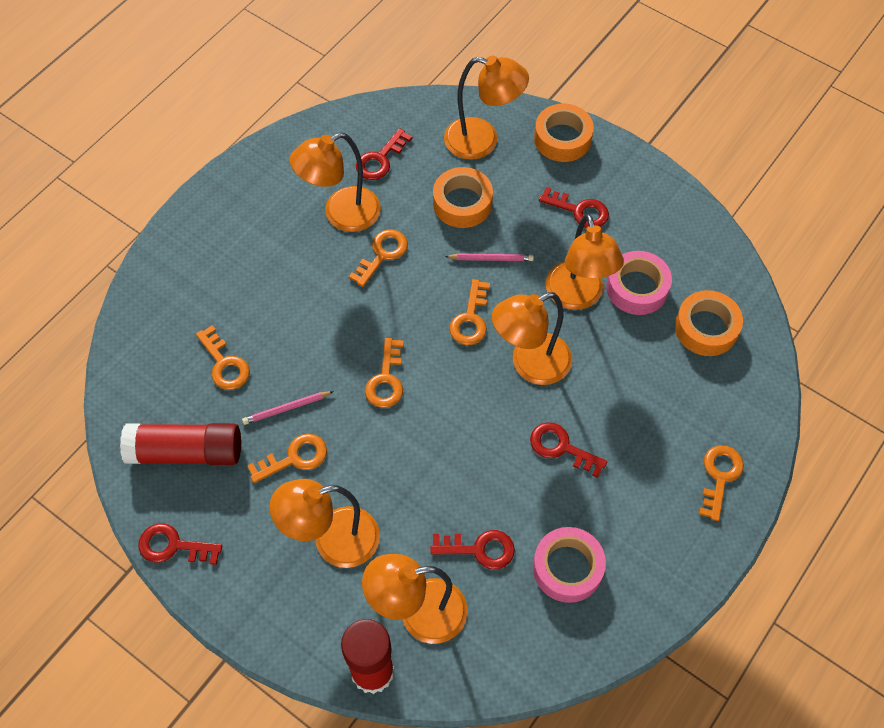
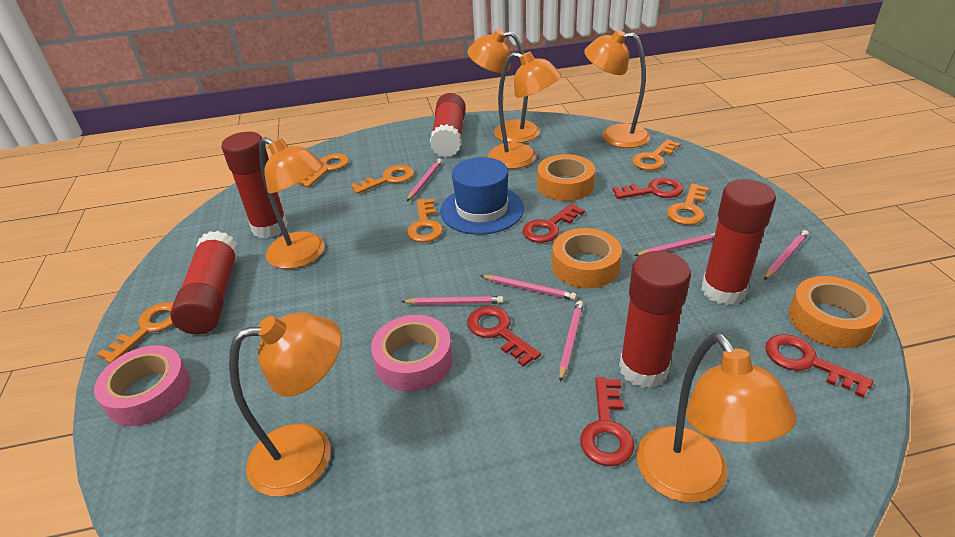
blue hat: 0 -> 1
pink pencil: 2 -> 6
red glue stick: 2 -> 5

